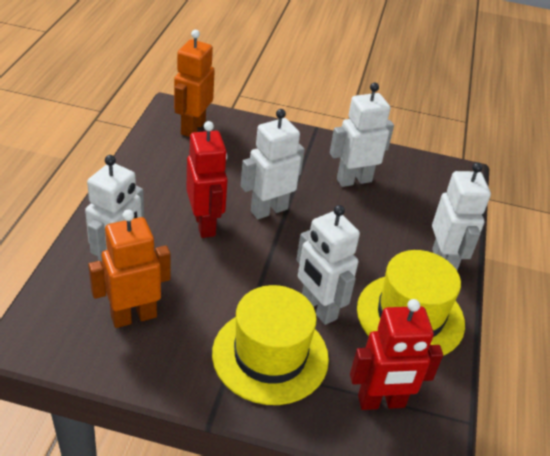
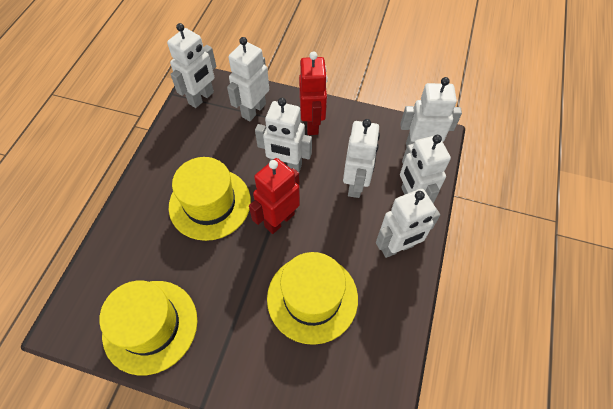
orange robot: 2 -> 0
white robot: 5 -> 7
yellow hat: 2 -> 3

